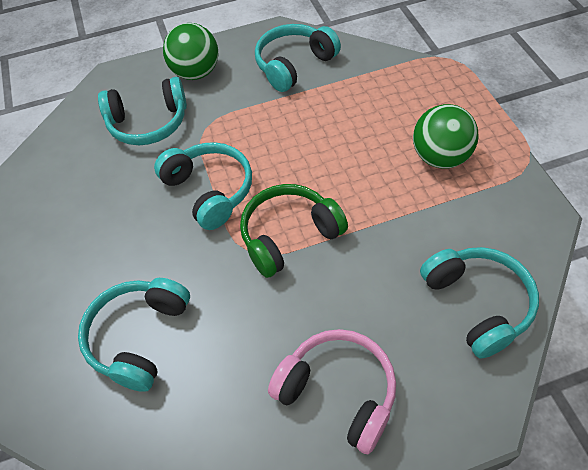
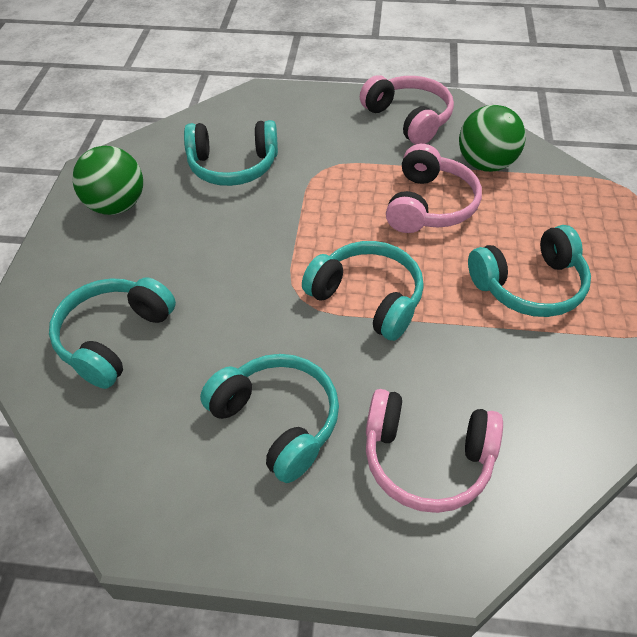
green headphones: 1 -> 0
pink headphones: 1 -> 3

